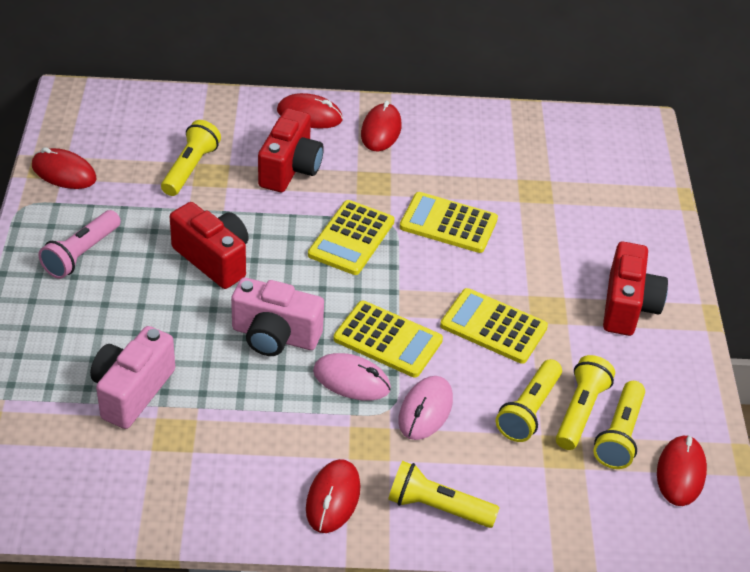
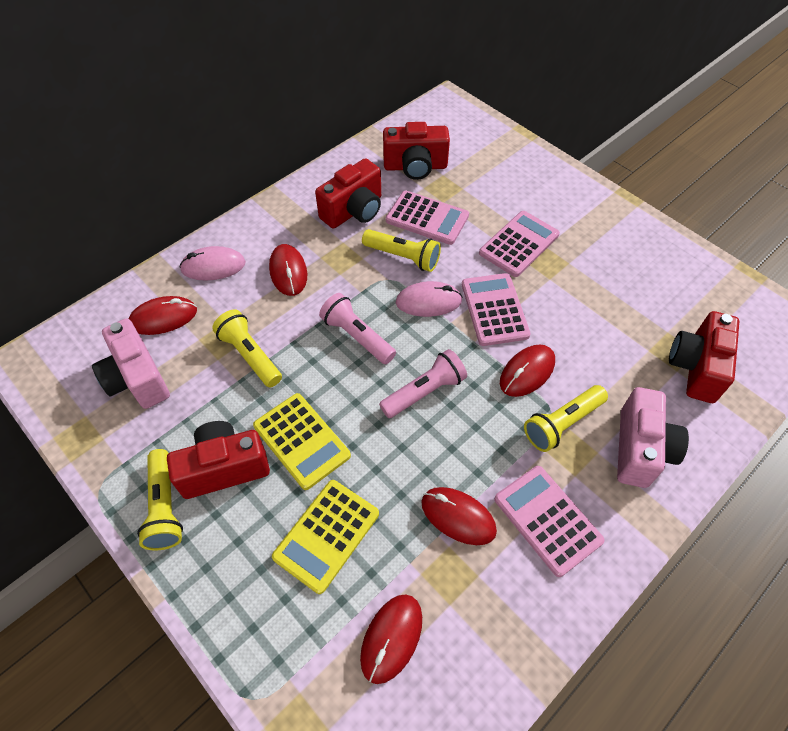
pink calculator: 0 -> 4
pink flashlight: 1 -> 2
red camera: 3 -> 4
yellow calculator: 4 -> 2
yellow flashlight: 5 -> 4

